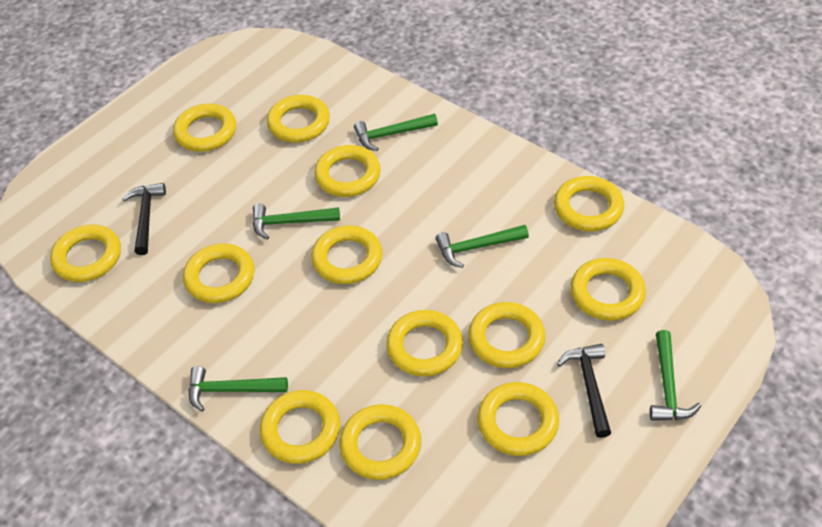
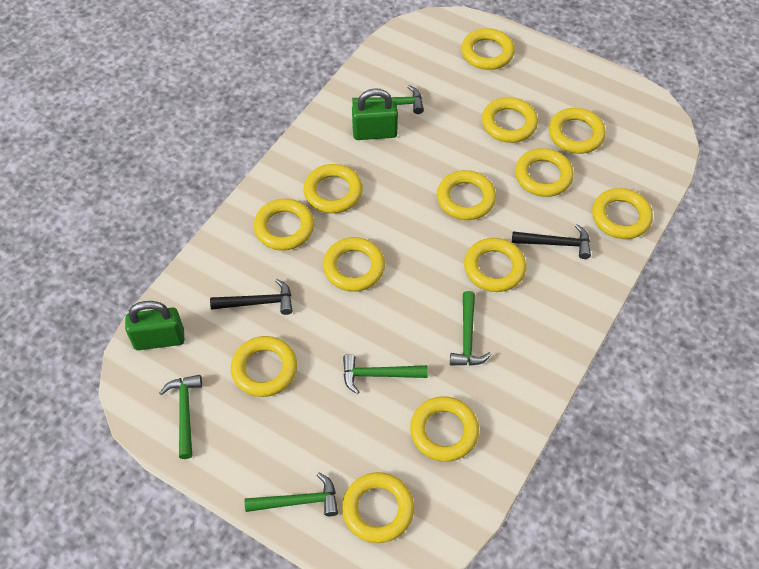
green padlock: 0 -> 2

